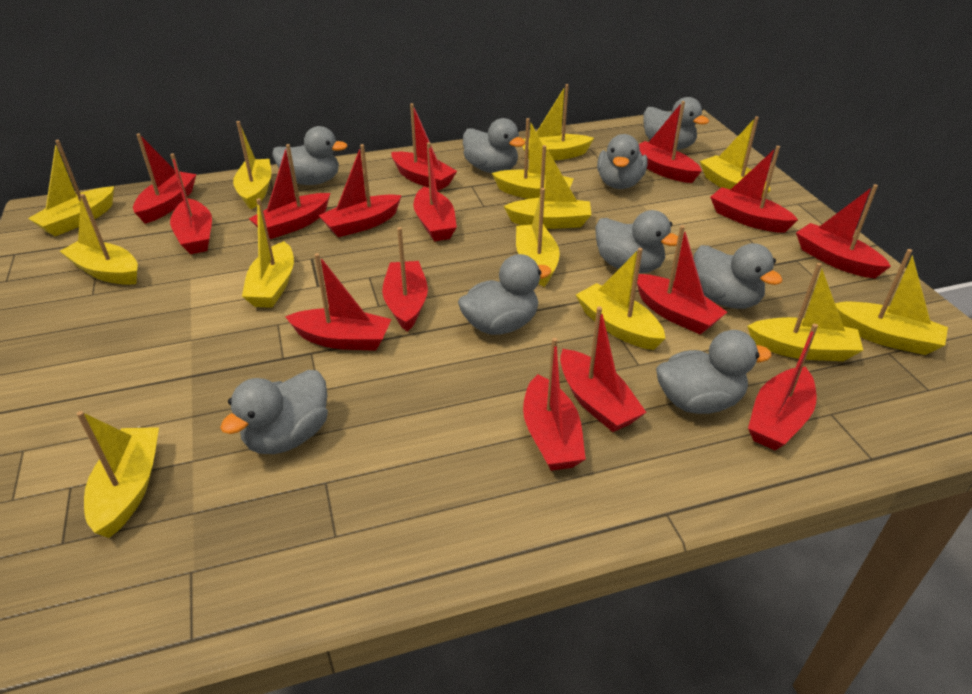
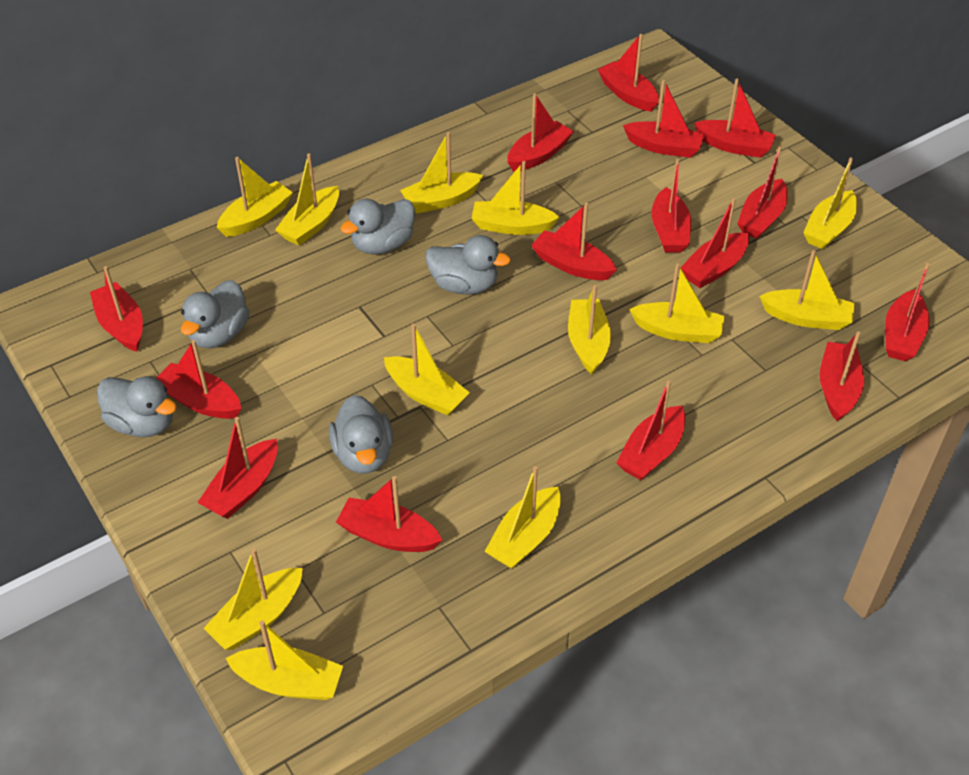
grey duck: 9 -> 5
yellow boat: 13 -> 12

